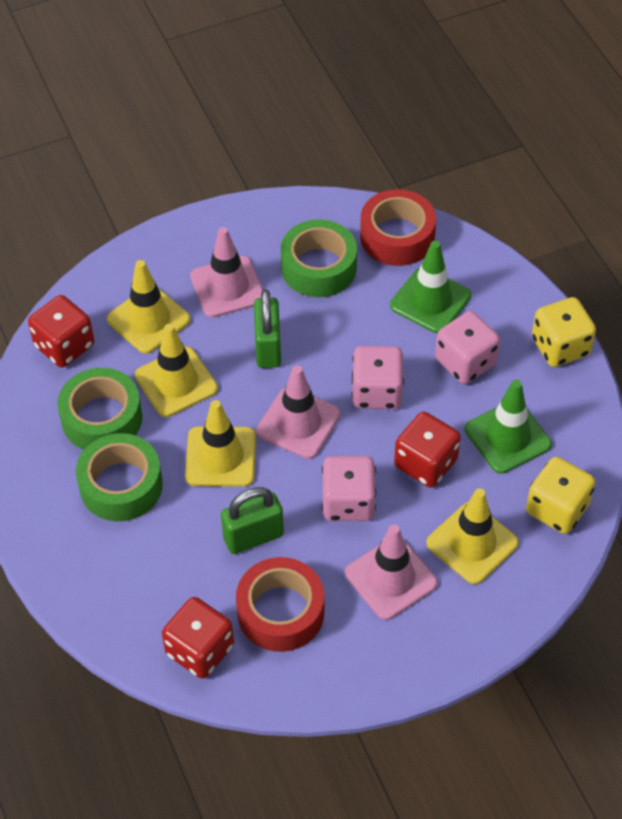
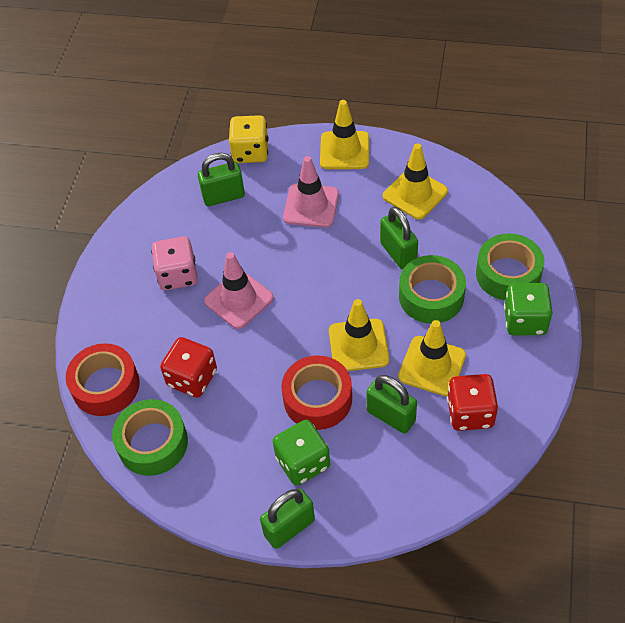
green dice: 0 -> 2
green padlock: 2 -> 4
green traffic cone: 2 -> 0
pink dice: 3 -> 1
pink traffic cone: 3 -> 2
red dice: 3 -> 2
yellow dice: 2 -> 1

